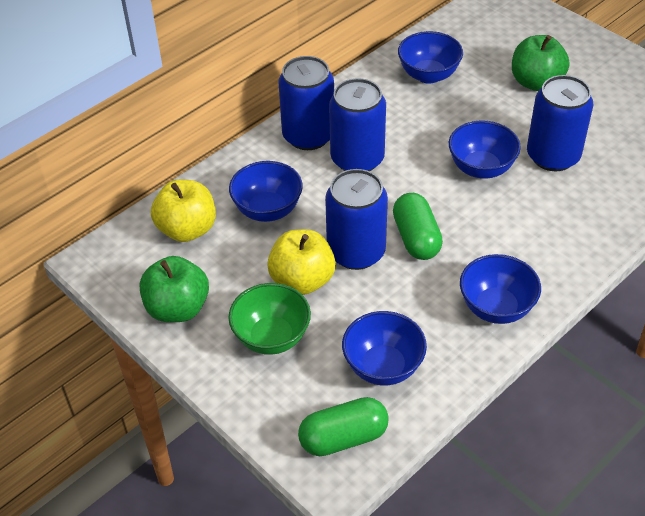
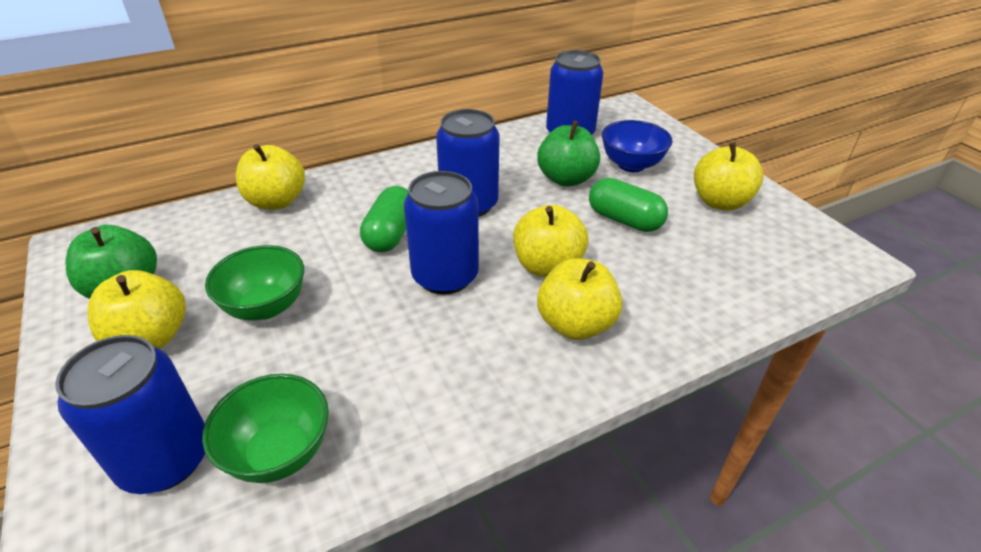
blue bowl: 5 -> 1
green bowl: 1 -> 2
yellow apple: 2 -> 5

